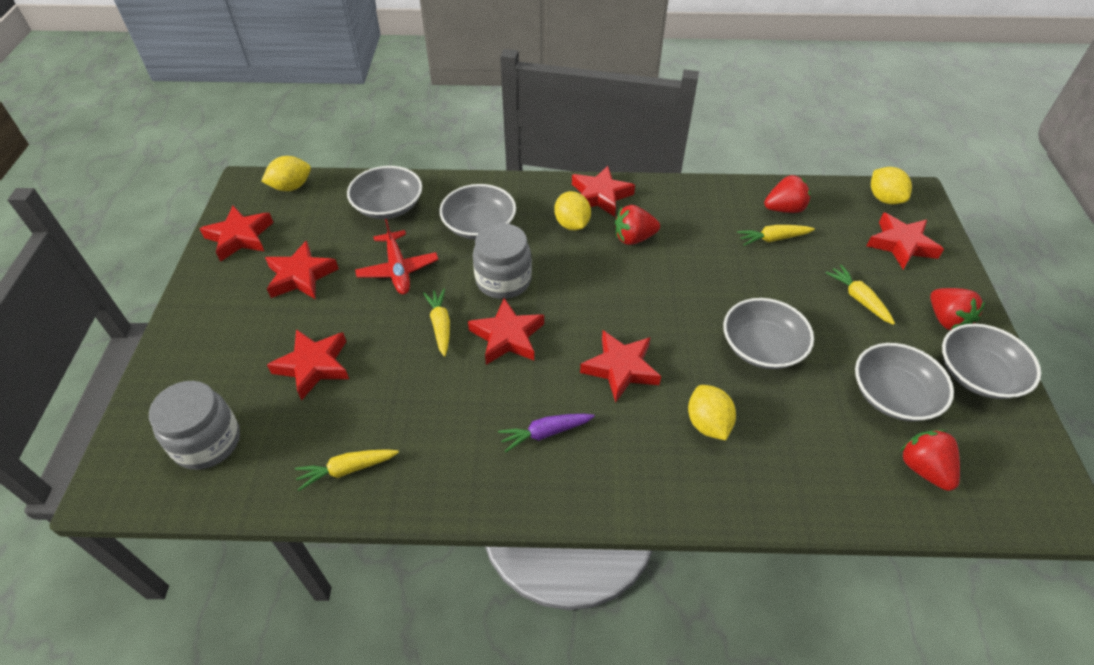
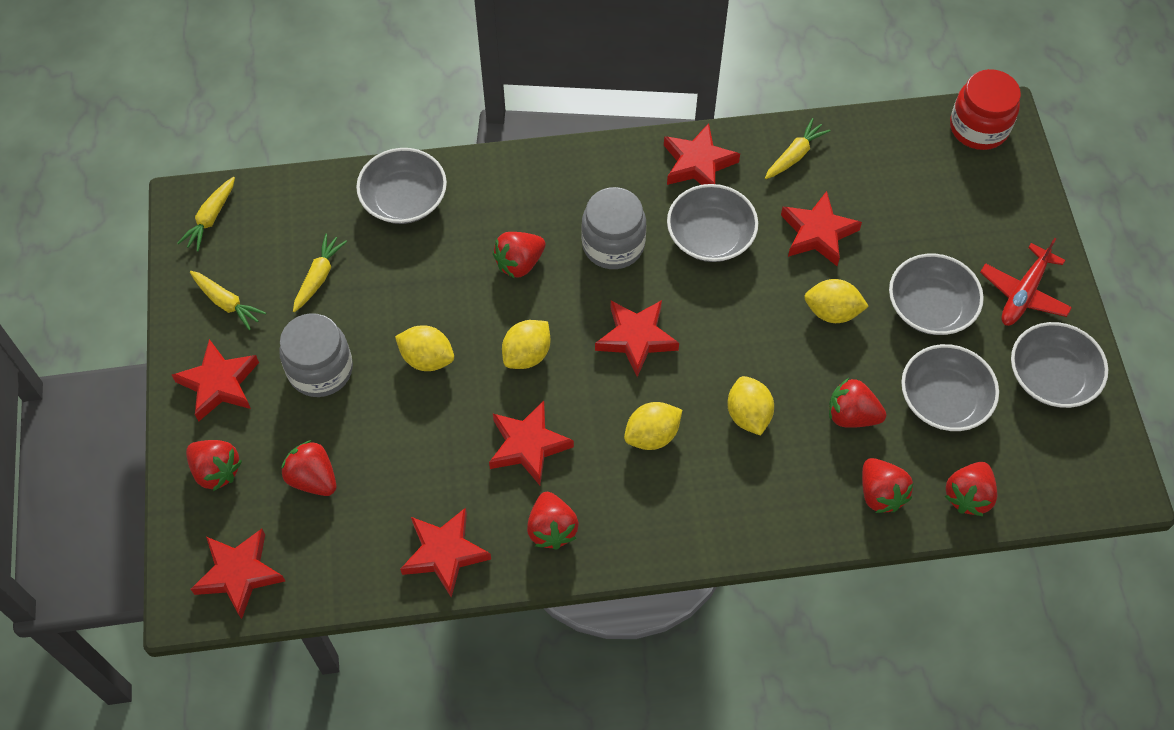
purple carrot: 1 -> 0
red jar: 0 -> 1
red strawberry: 4 -> 7
yellow lemon: 4 -> 5

